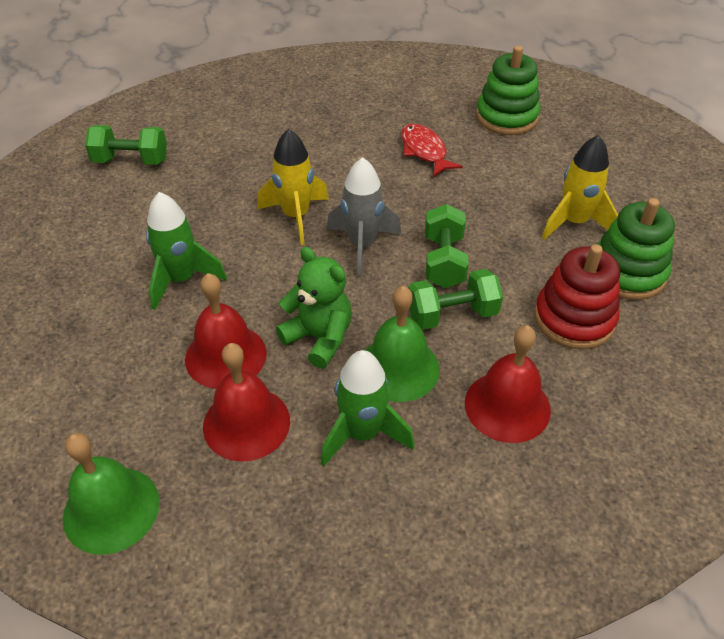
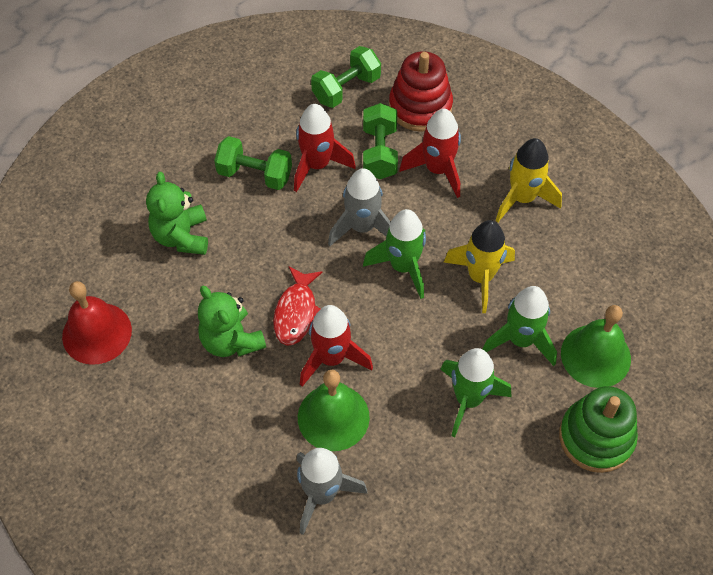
green rocket: 2 -> 3
green stacking toy: 2 -> 1
green teddy bear: 1 -> 2
grey rocket: 1 -> 2
red bell: 3 -> 1
red rocket: 0 -> 3

